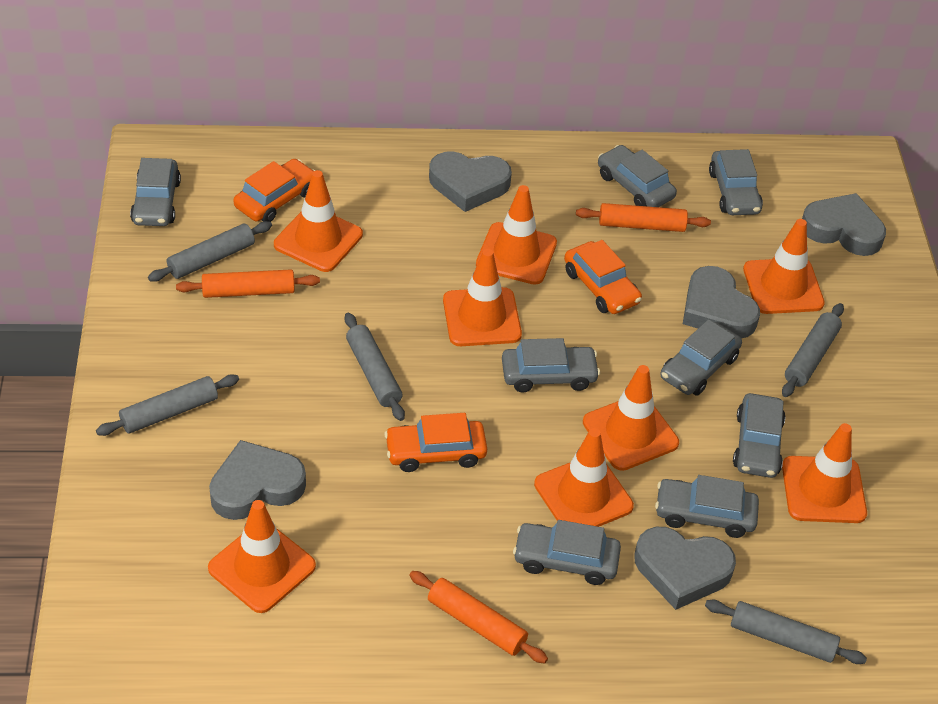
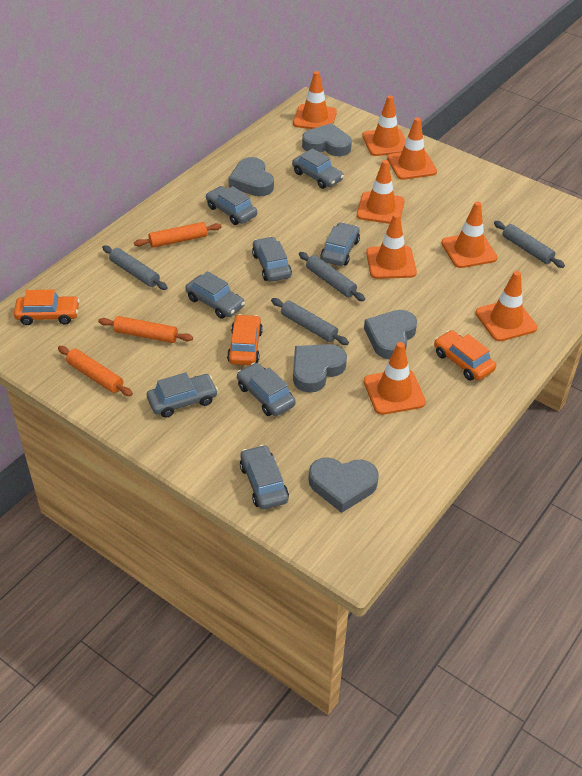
grey rolling pin: 5 -> 4

